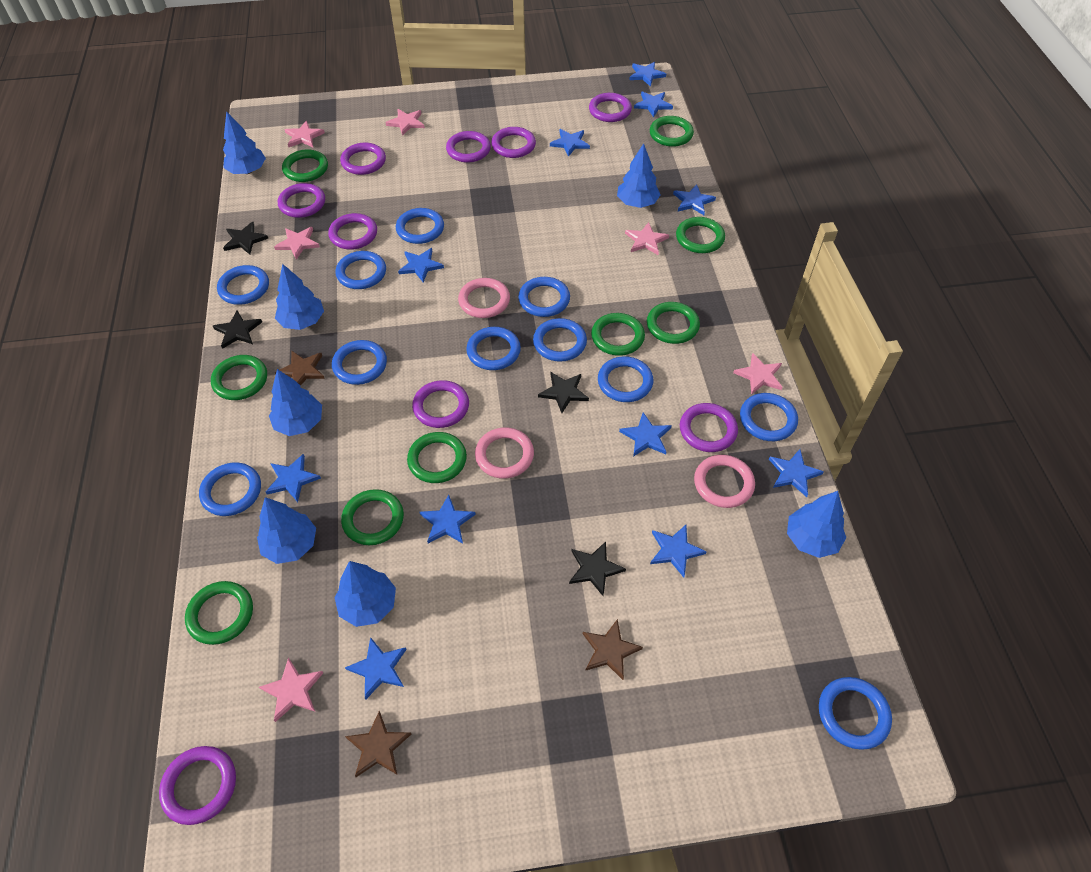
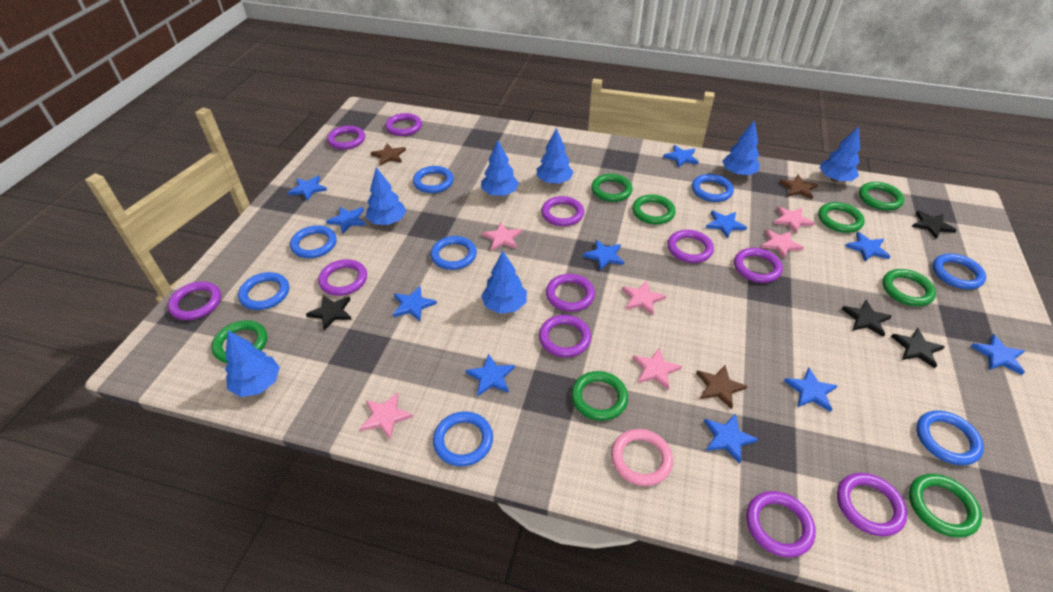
blue ring: 11 -> 8
green ring: 9 -> 8
pink ring: 3 -> 1
purple ring: 9 -> 11

